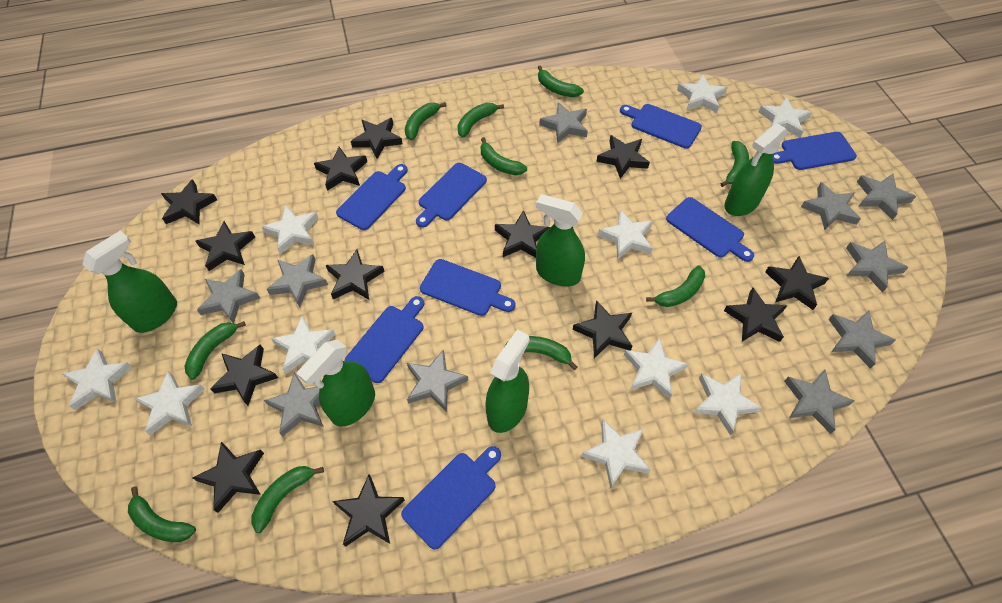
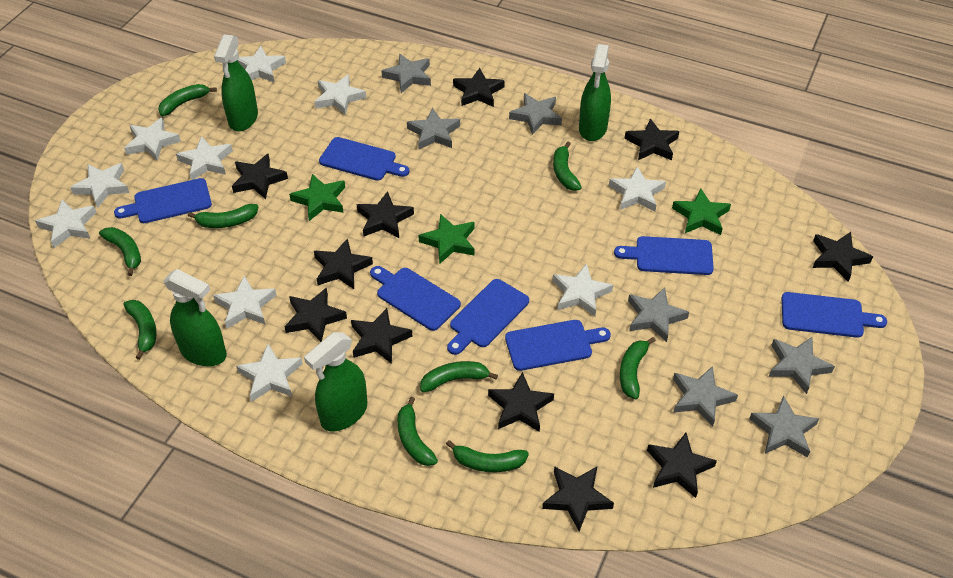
black star: 13 -> 11
blue cutting board: 8 -> 7
green banana: 10 -> 9
green spray bottle: 5 -> 4
green star: 0 -> 3
grey star: 10 -> 7

